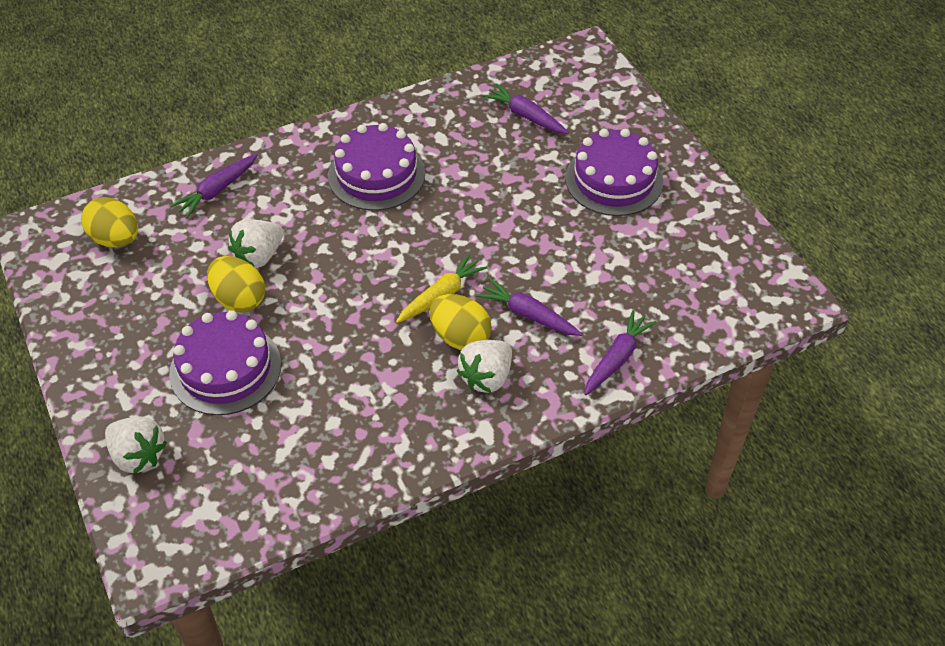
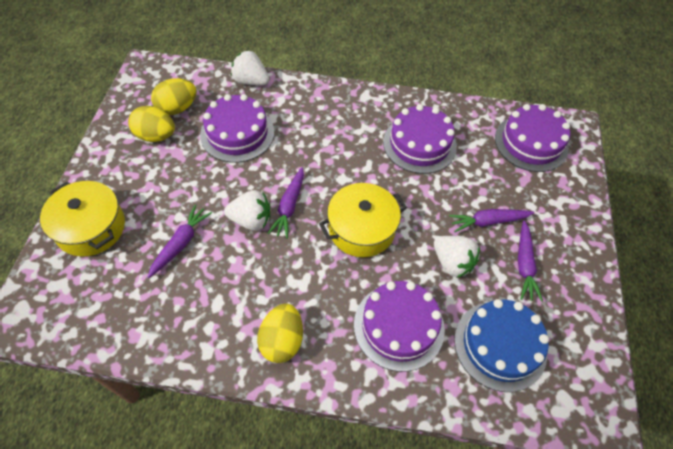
blue cake: 0 -> 1
purple cake: 3 -> 4
yellow carrot: 1 -> 0
yellow pot: 0 -> 2

